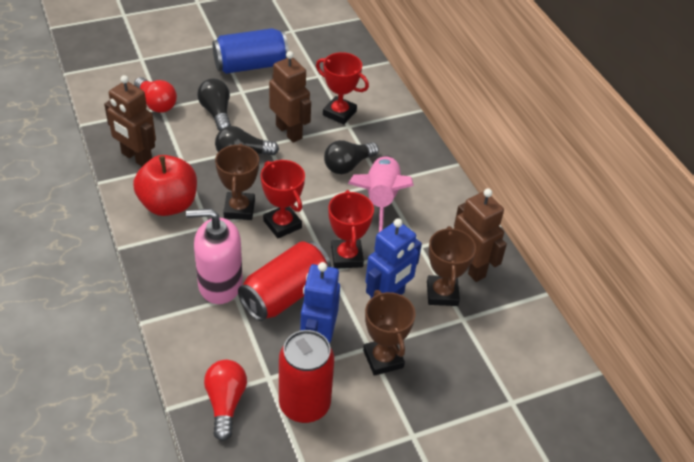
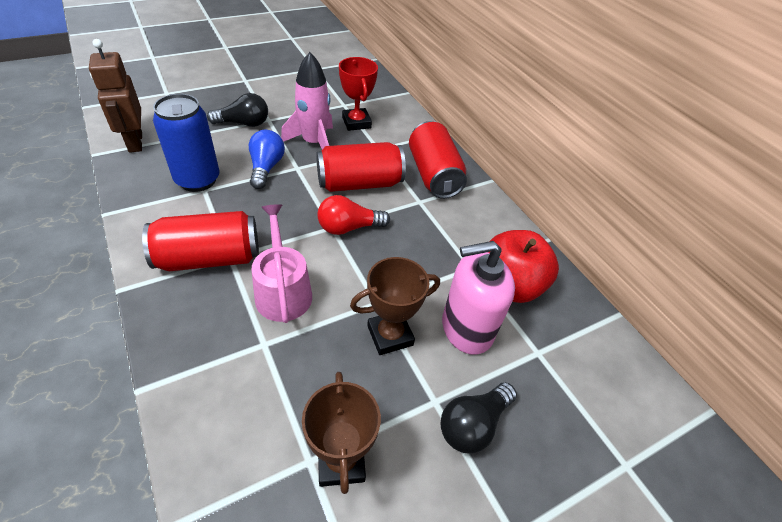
black light bulb: 3 -> 2
blue light bulb: 0 -> 1
blue robot: 2 -> 0
brown robot: 3 -> 1
brown trophy: 3 -> 2
pink watering can: 0 -> 1
red can: 2 -> 3
red light bulb: 2 -> 1
red trophy: 3 -> 1

